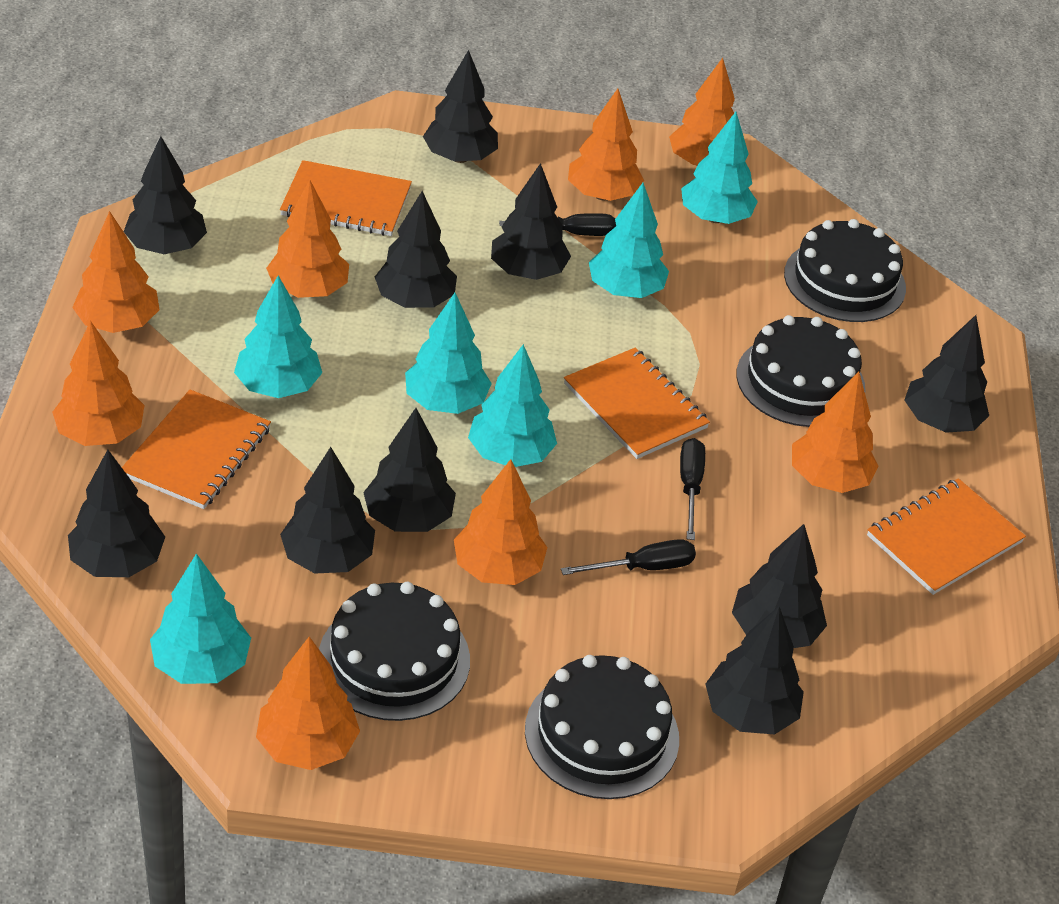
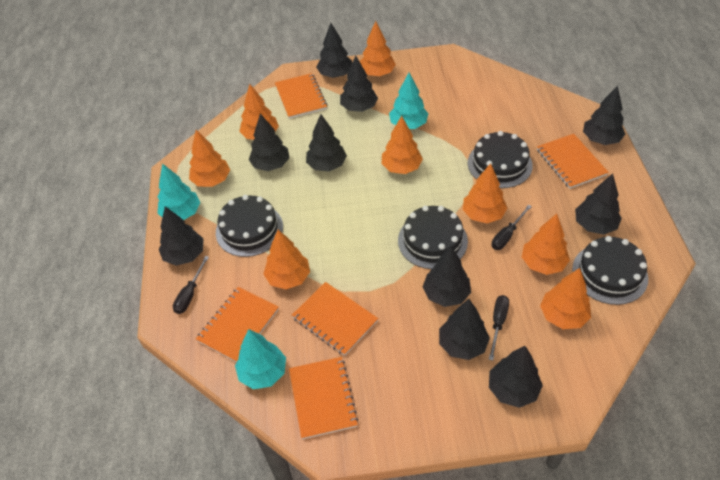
orange notebook: 4 -> 5
turquoise tree: 6 -> 3

